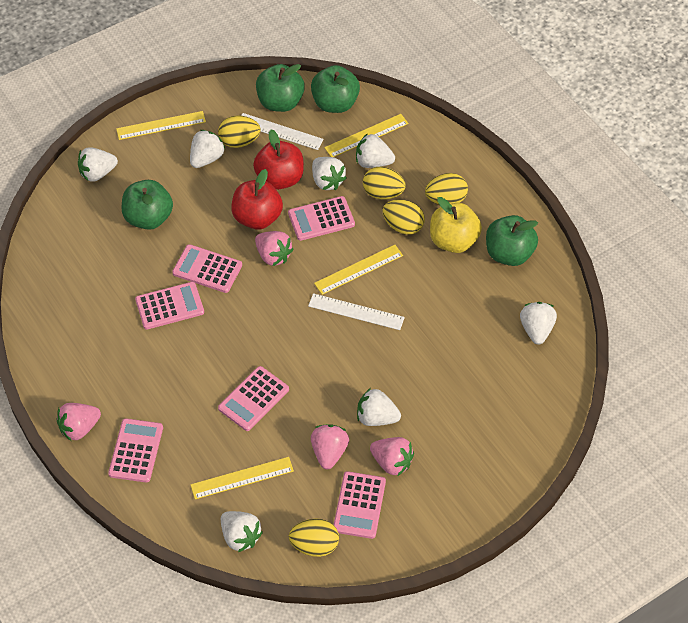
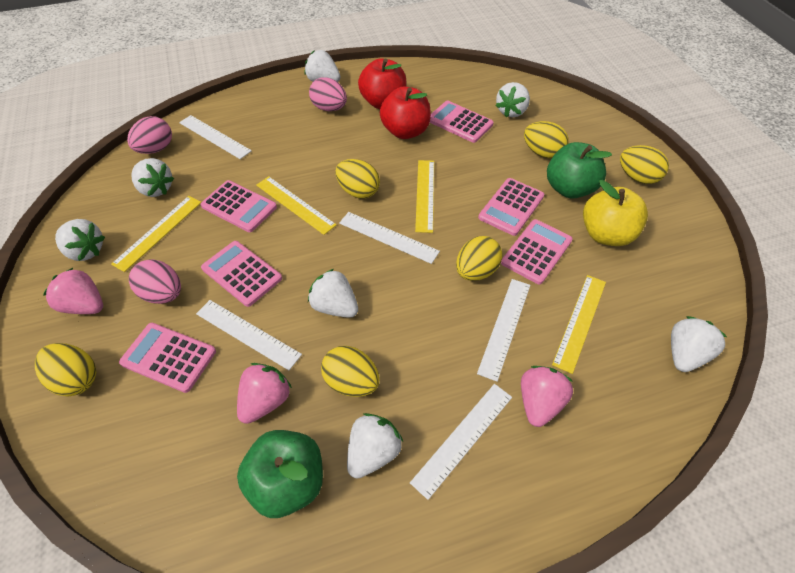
green apple: 4 -> 2
pink egg: 0 -> 3
pink strawberry: 4 -> 3
white ruler: 2 -> 5
yellow egg: 5 -> 6

